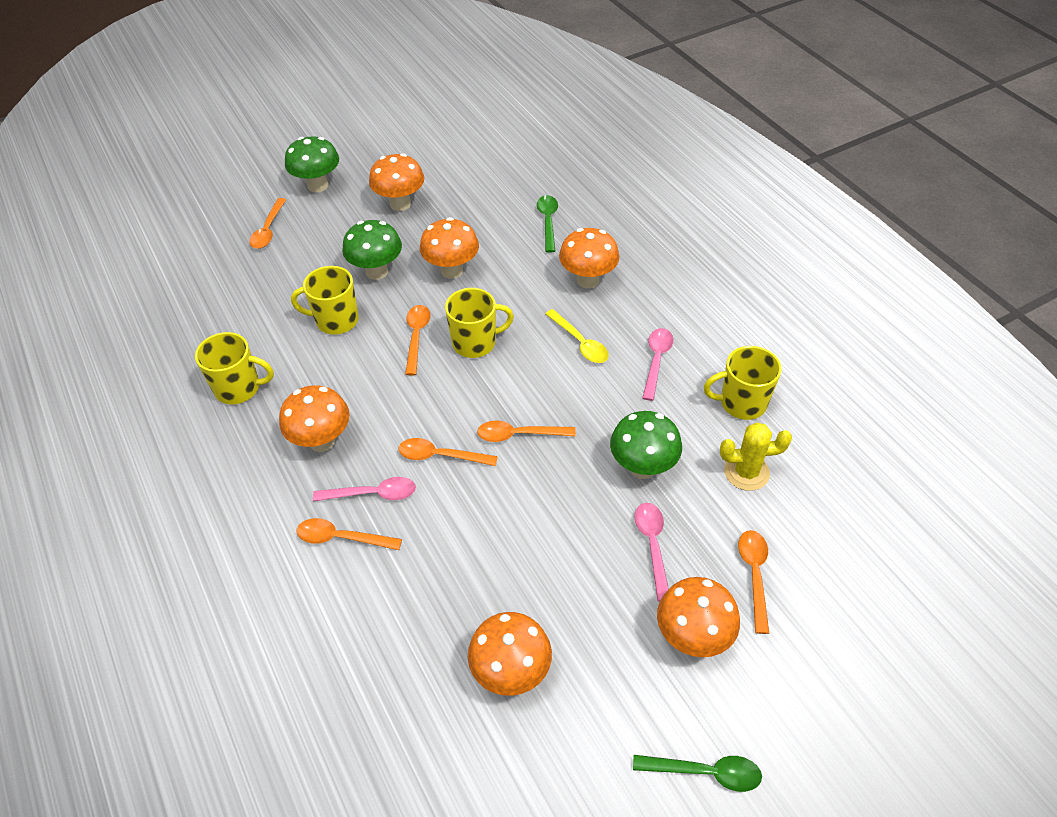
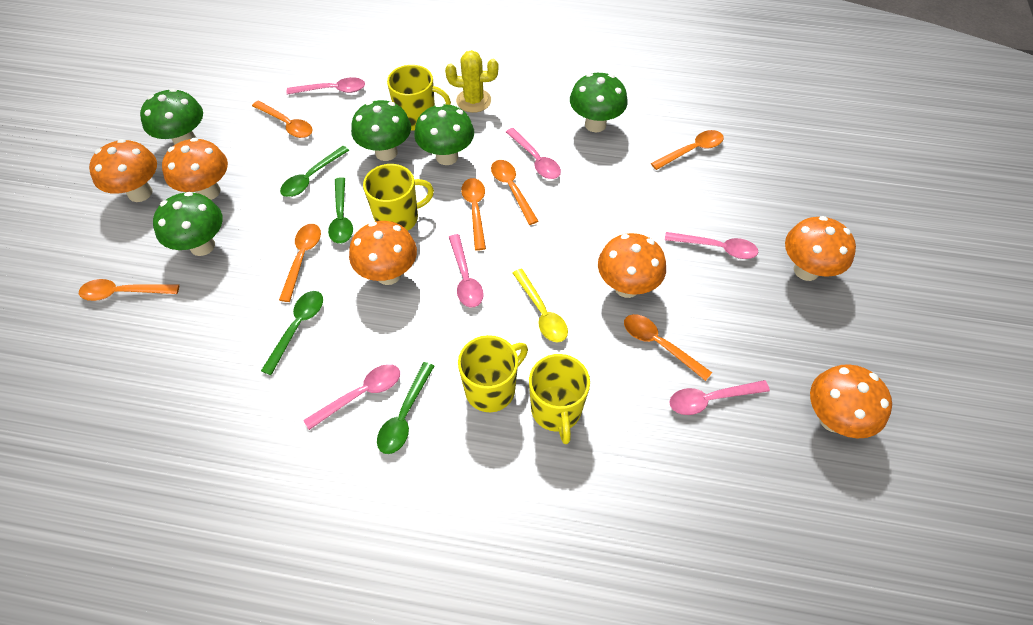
green mushroom: 3 -> 5
green spoon: 2 -> 4
orange spoon: 6 -> 7
pink spoon: 3 -> 6

